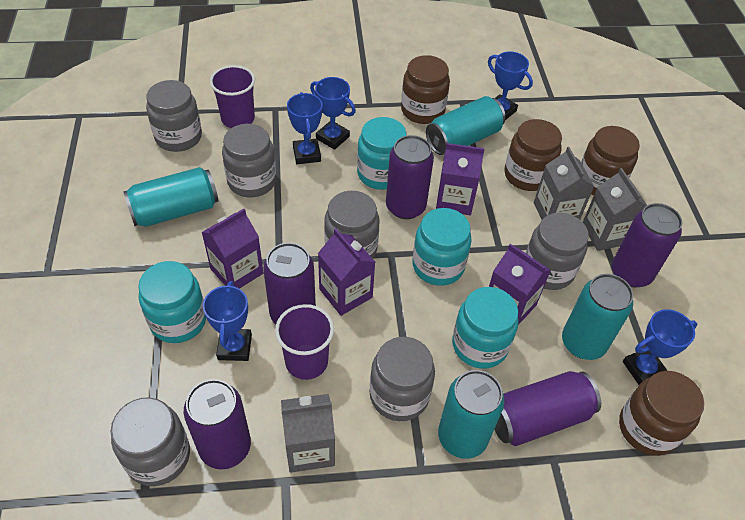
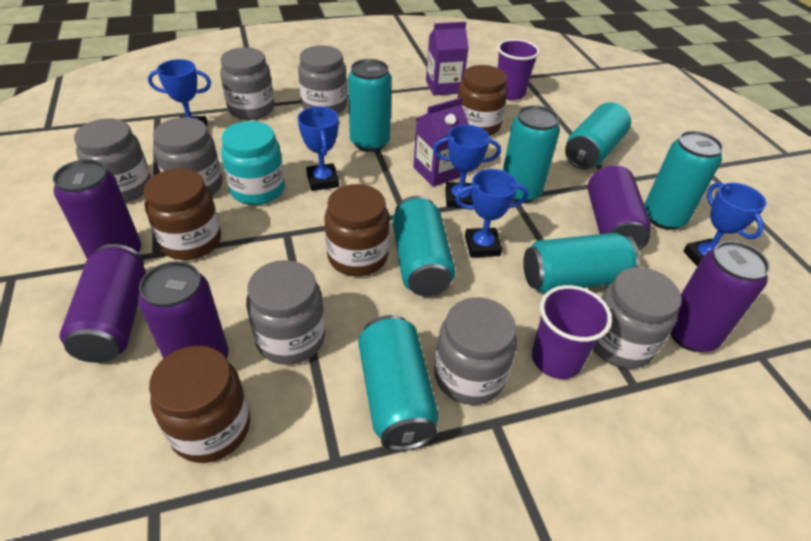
grey carton: 3 -> 0
grey jar: 6 -> 7
purple carton: 4 -> 2
turquoise can: 4 -> 7
turquoise jar: 4 -> 1

